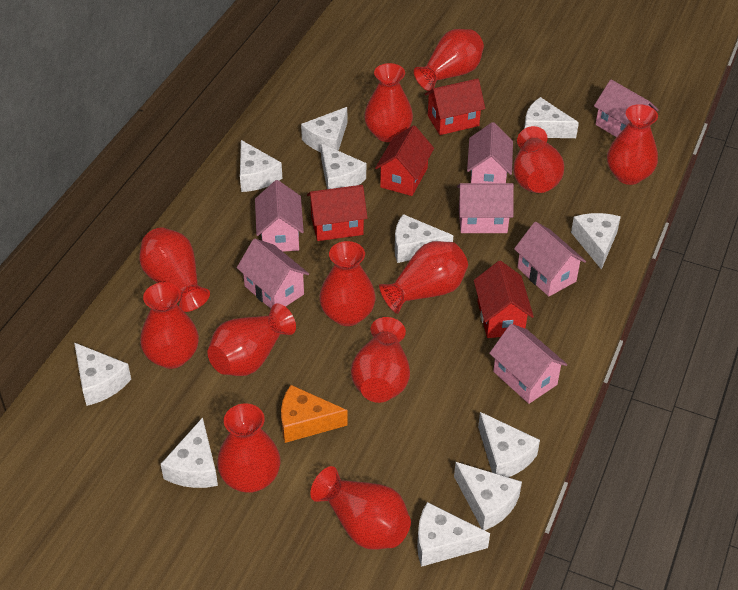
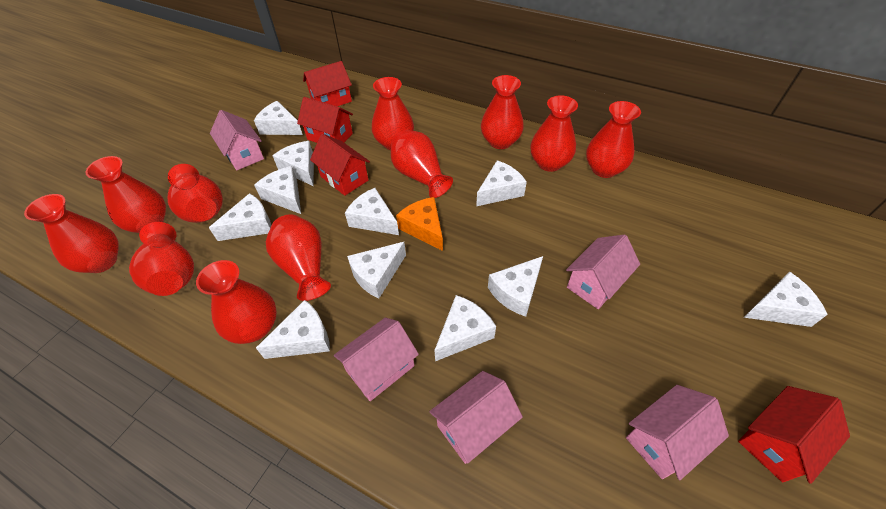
pink house: 7 -> 5
red vase: 12 -> 11

